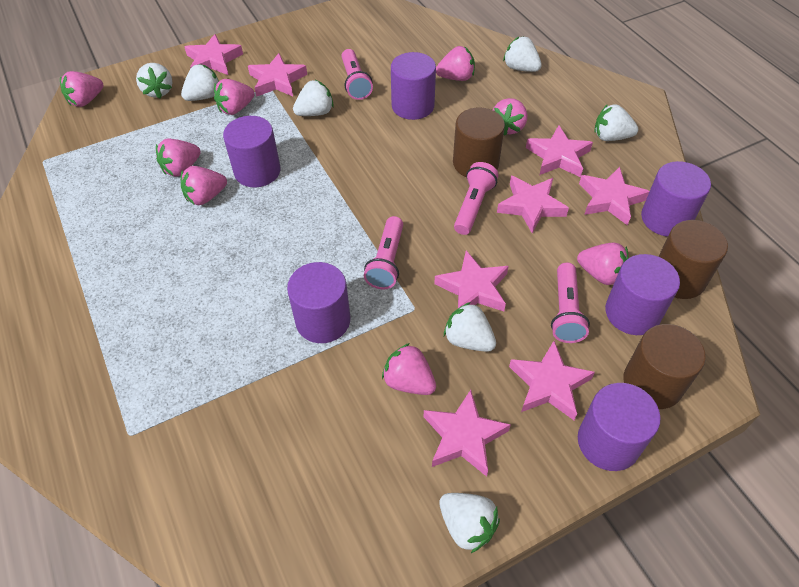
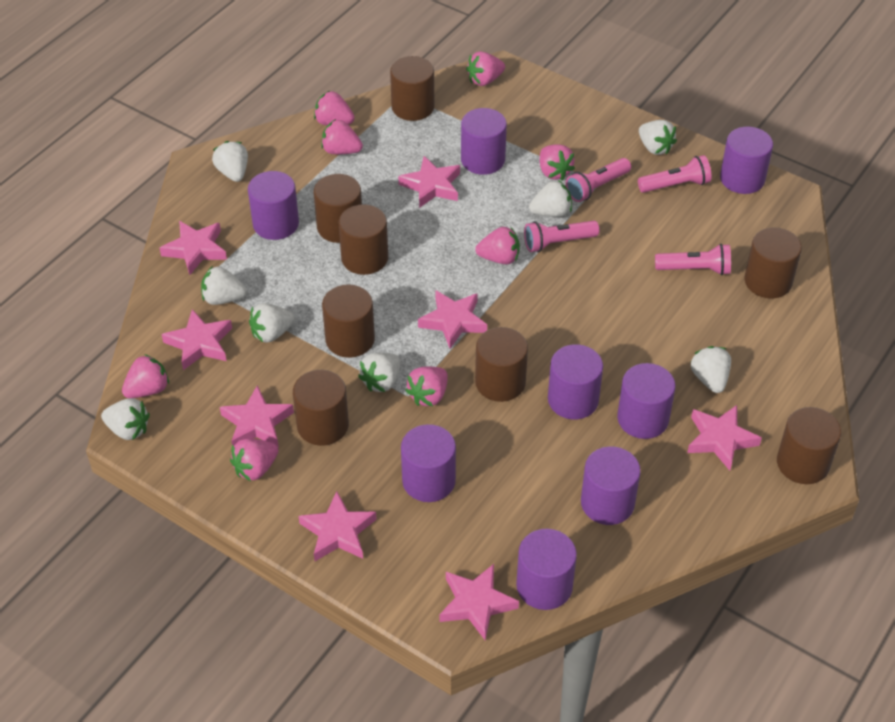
brown cylinder: 3 -> 8
purple cylinder: 6 -> 8
white strawberry: 7 -> 8

